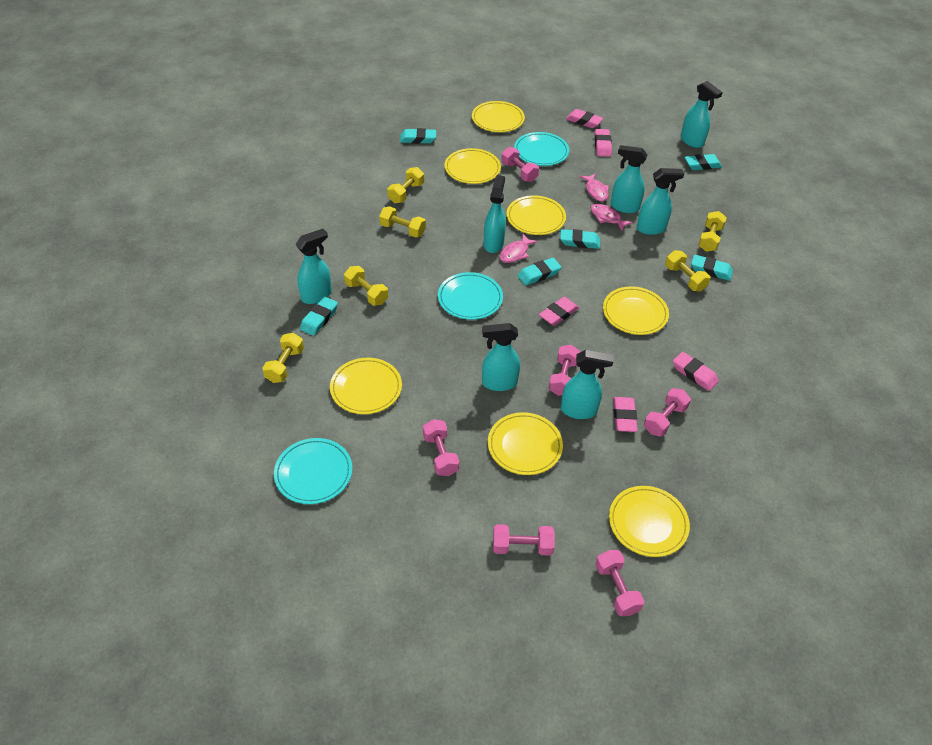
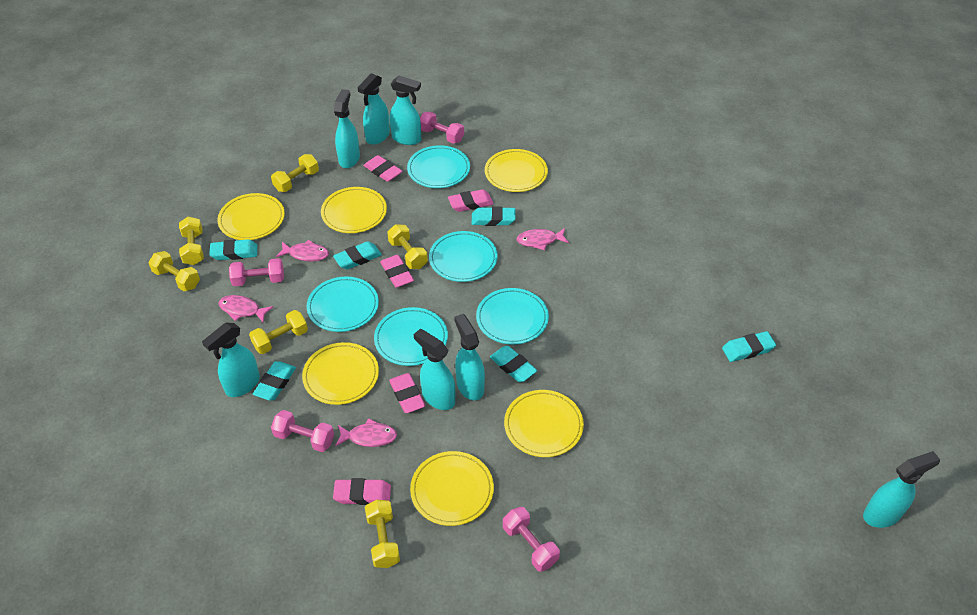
pink dumbbell: 6 -> 4
pink fish: 3 -> 4
turquoise plate: 3 -> 5
yellow plate: 7 -> 6

